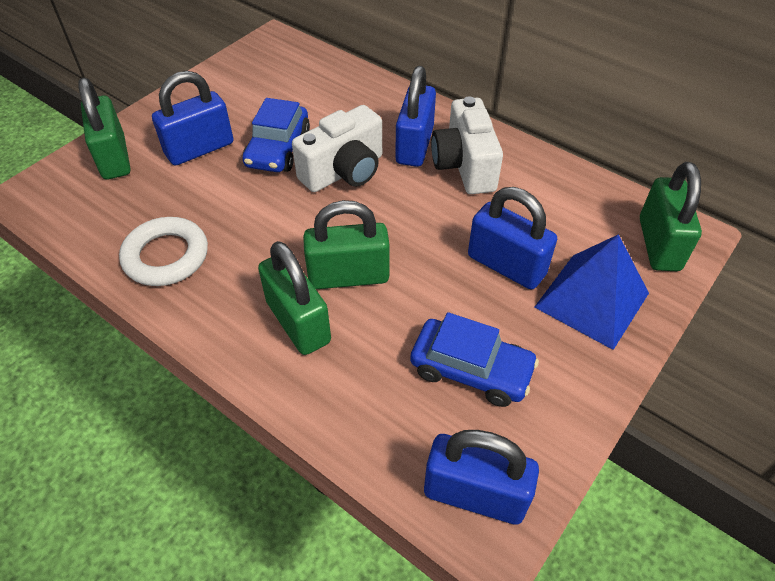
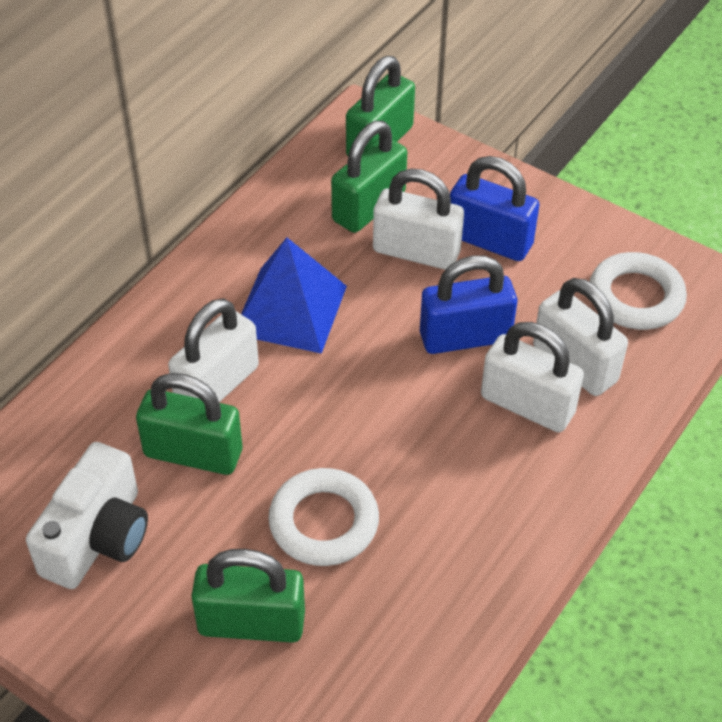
blue car: 2 -> 0
blue padlock: 4 -> 2
white camera: 2 -> 1
white padlock: 0 -> 4
white ring: 1 -> 2

